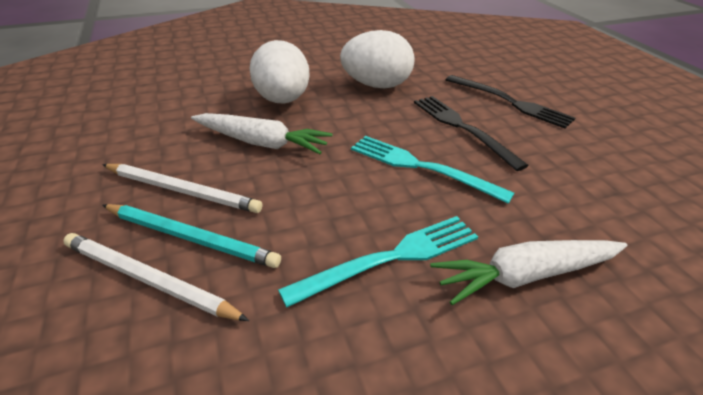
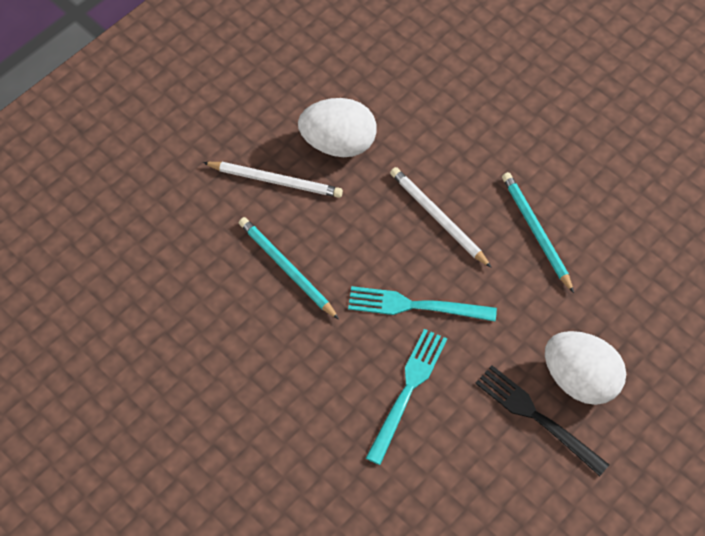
black fork: 2 -> 1
turquoise pencil: 1 -> 2
white carrot: 2 -> 0

